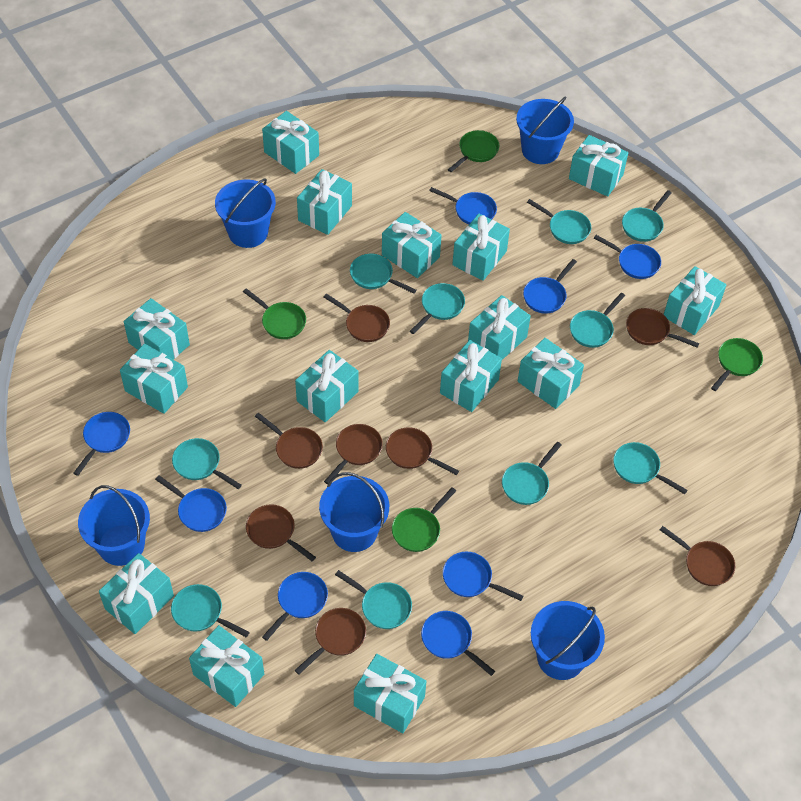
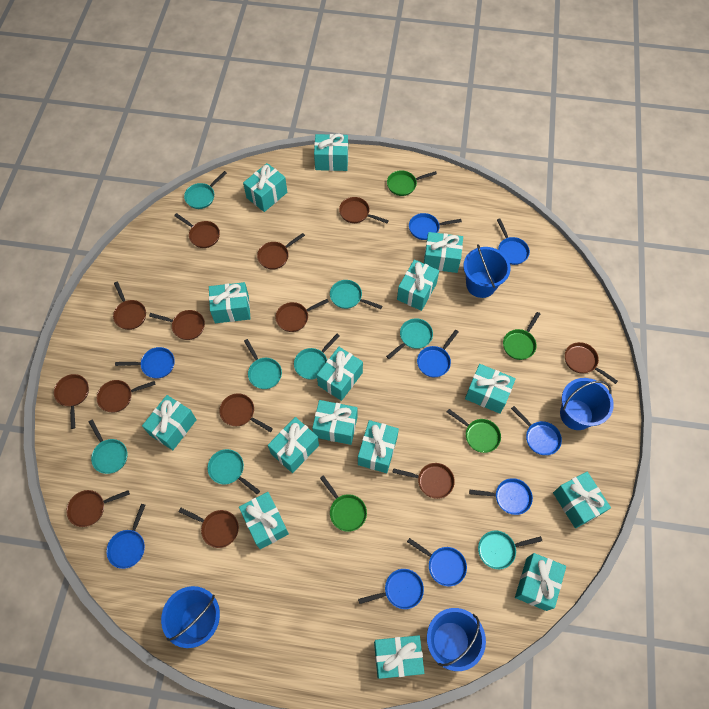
blue bucket: 5 -> 4
blue pan: 8 -> 9
brown pan: 8 -> 13
turquoise pan: 10 -> 8

